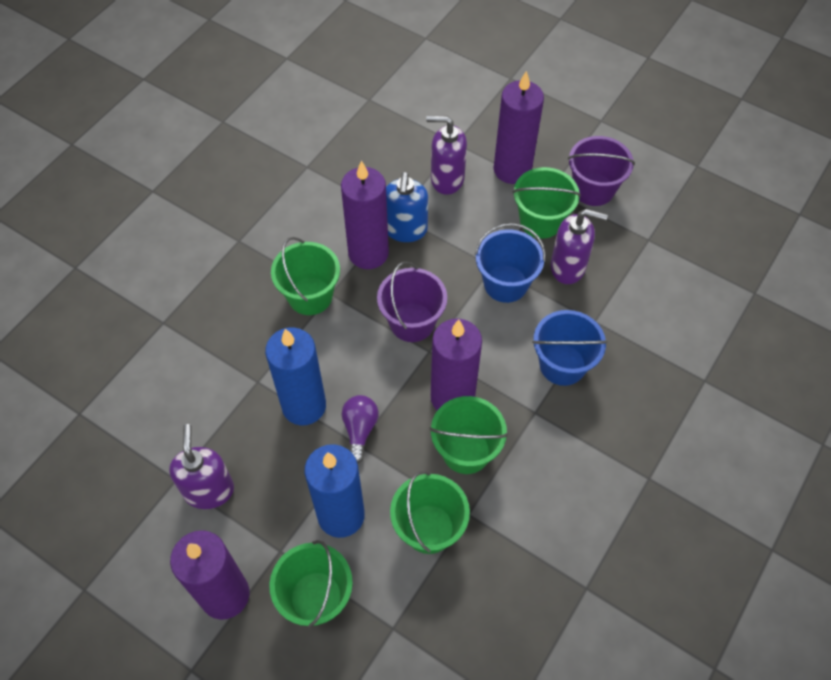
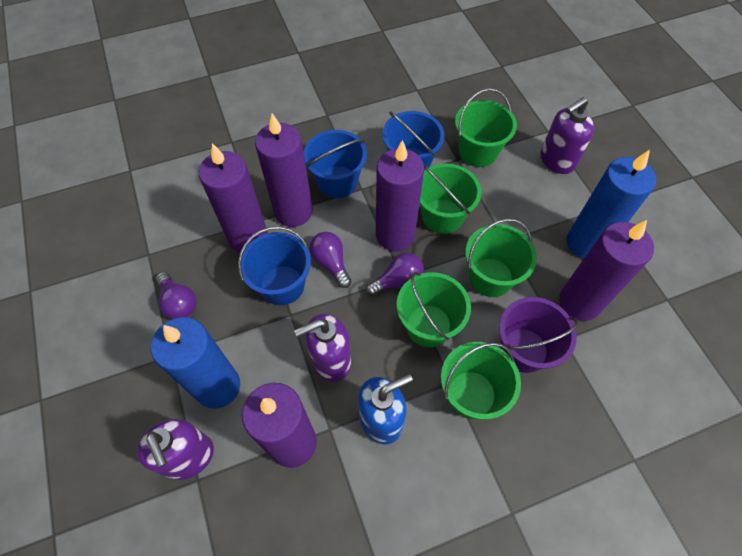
blue bucket: 2 -> 3
purple bucket: 2 -> 1
purple candle: 4 -> 5
purple light bulb: 1 -> 3

